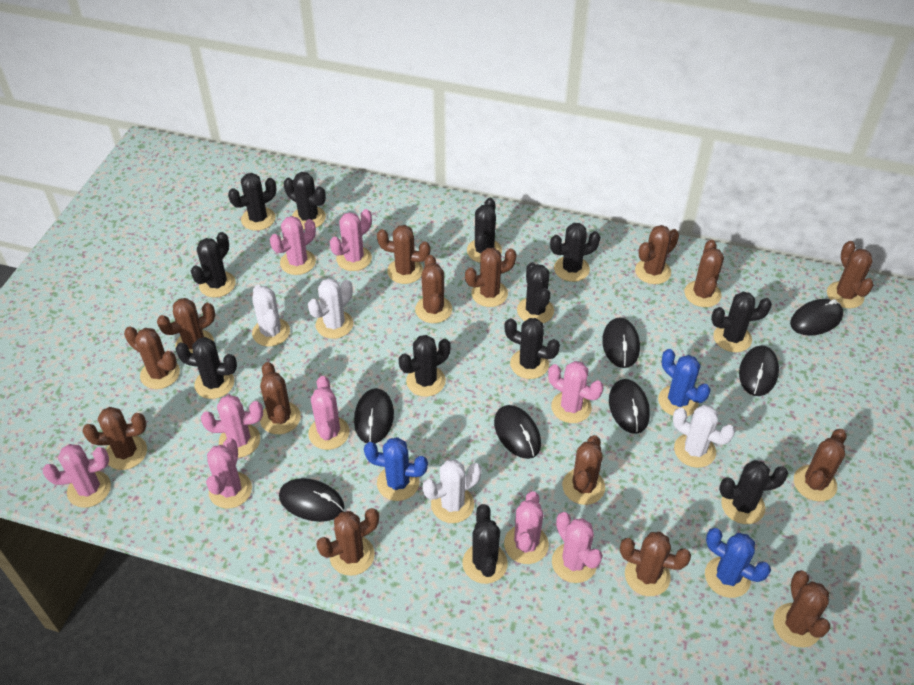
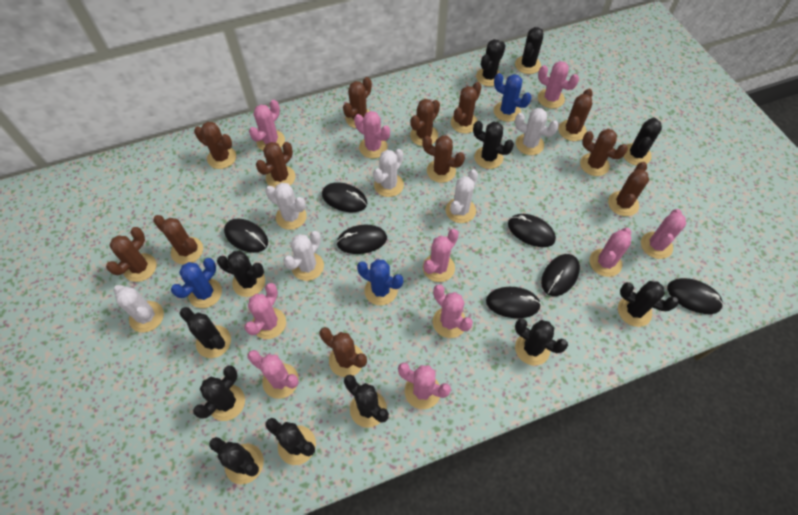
brown cactus: 15 -> 12
pink cactus: 9 -> 10
white cactus: 4 -> 6

